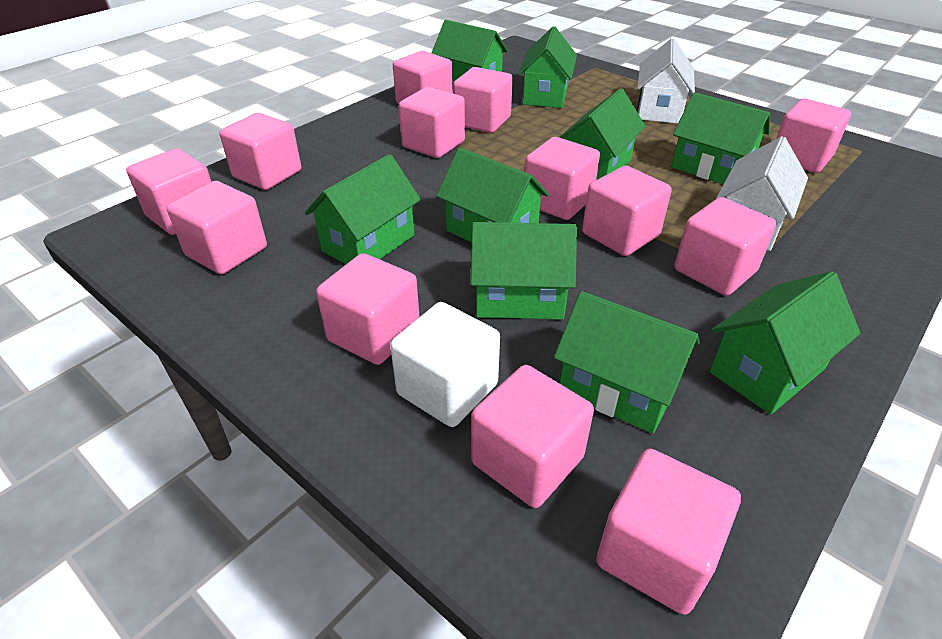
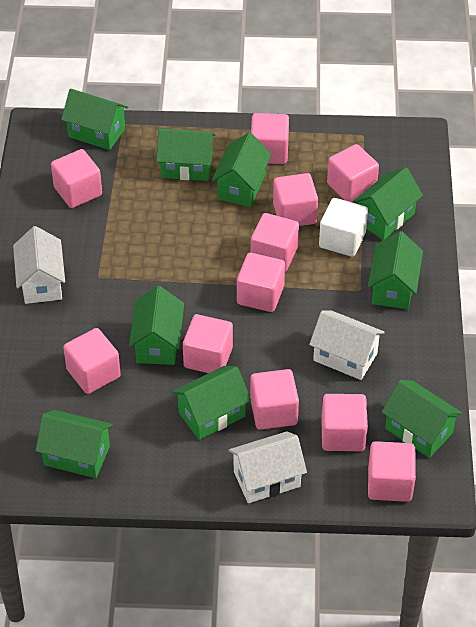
pink cube: 13 -> 11
white house: 2 -> 3

